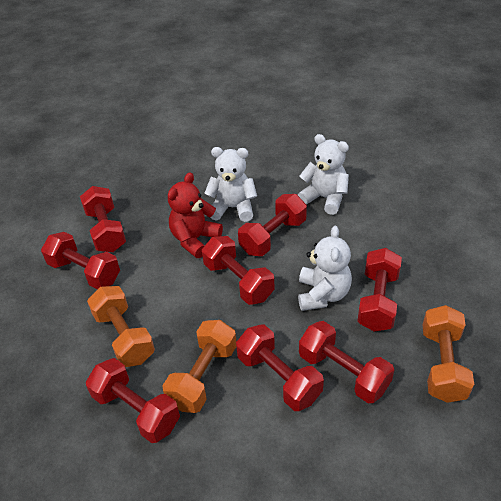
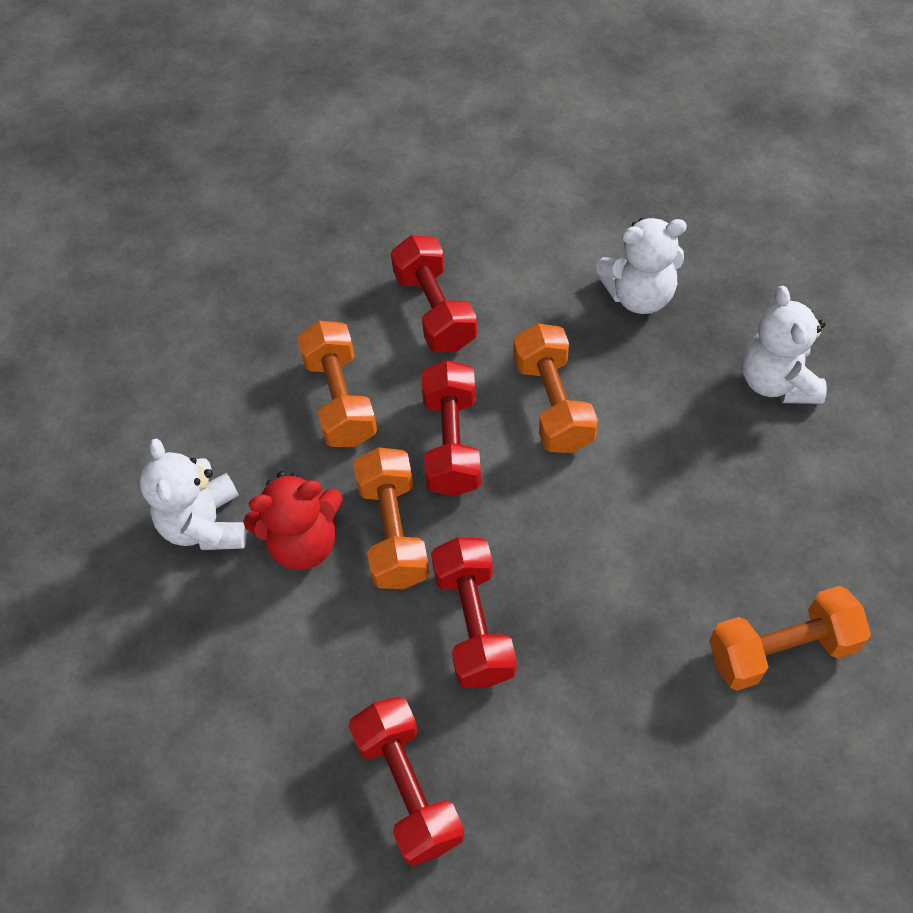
orange dumbbell: 3 -> 4
red dumbbell: 8 -> 4

